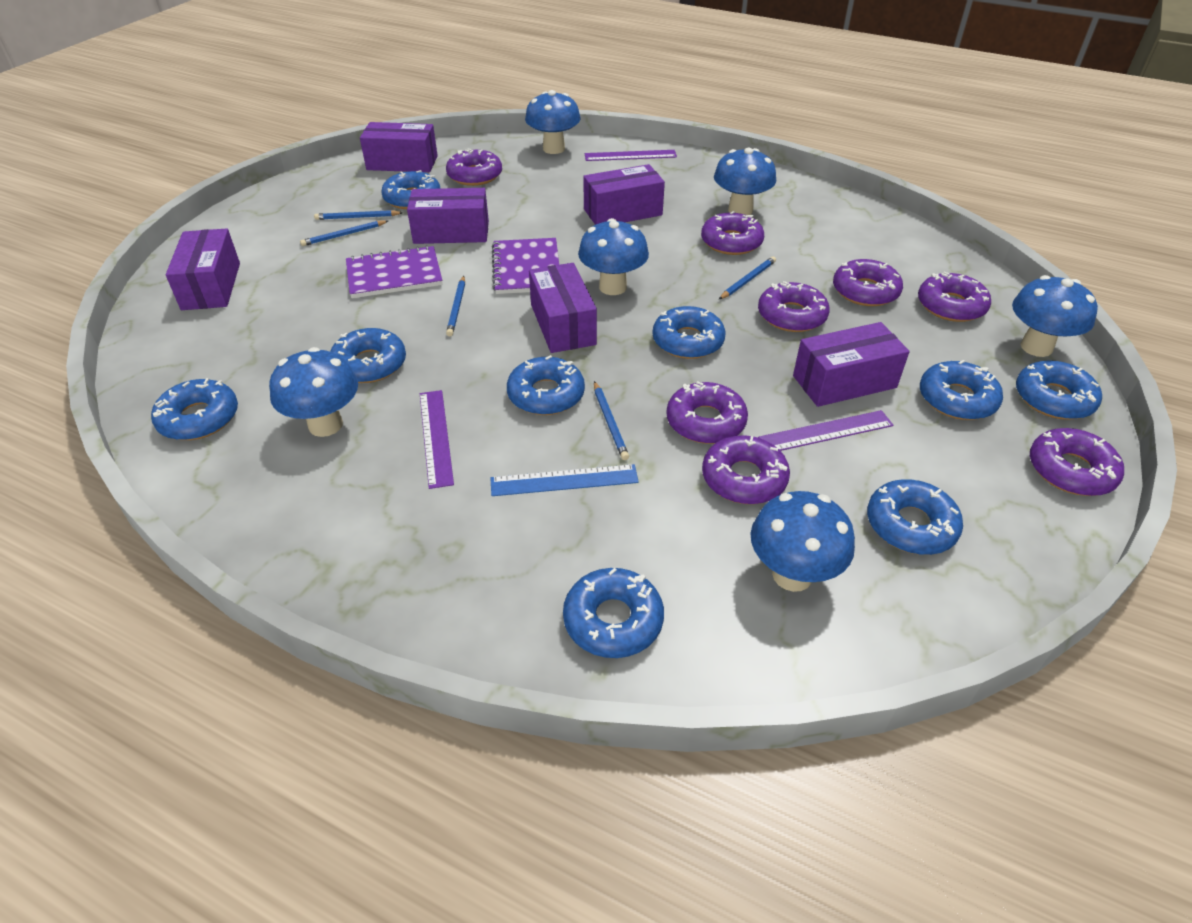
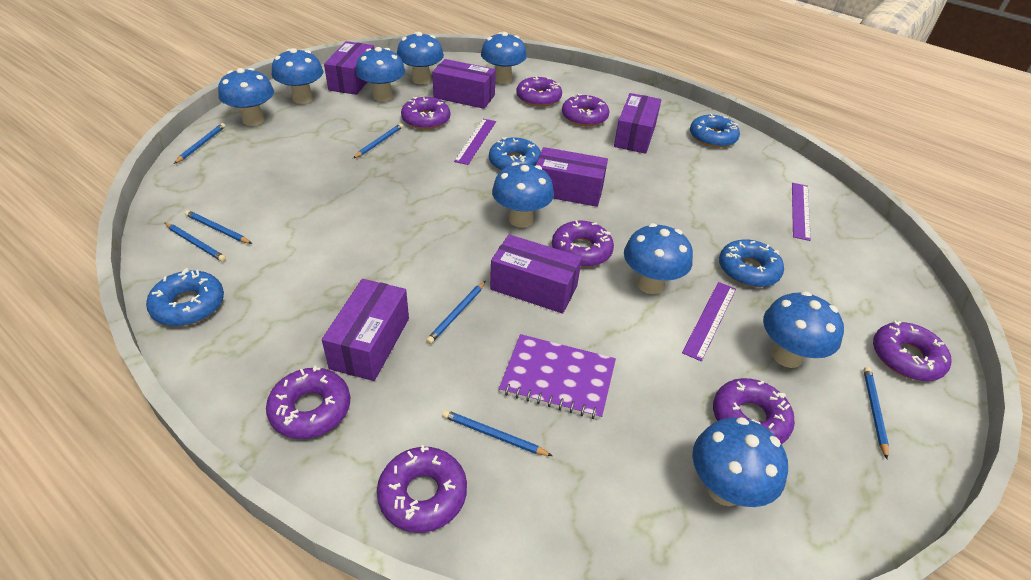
blue donut: 9 -> 4
blue mushroom: 6 -> 9
blue pencil: 5 -> 7
blue ruler: 1 -> 0
purple notebook: 2 -> 1

